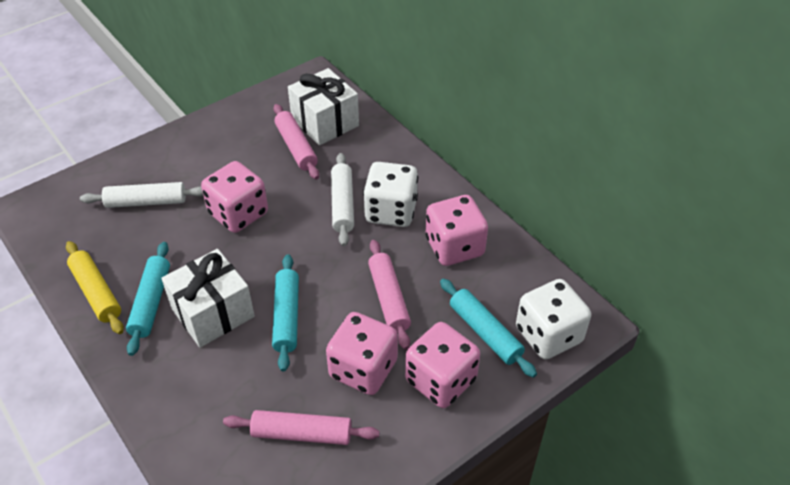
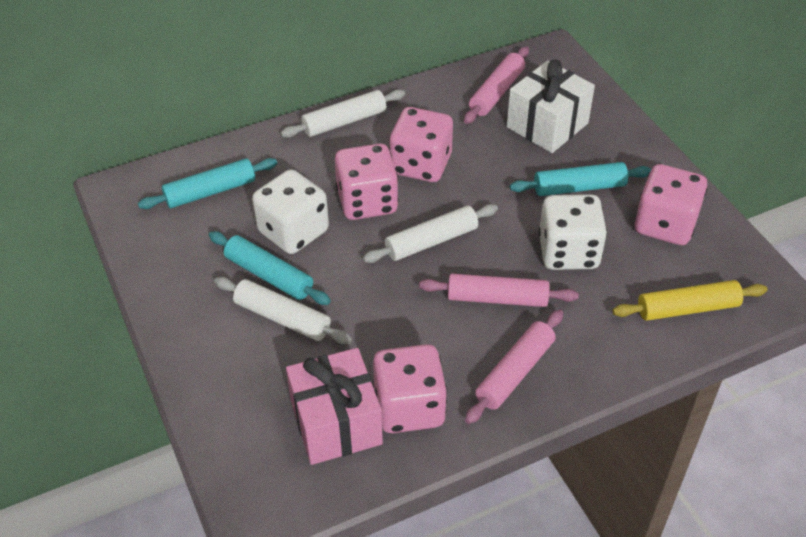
pink gift: 0 -> 1
white gift: 2 -> 1
white rolling pin: 2 -> 3

